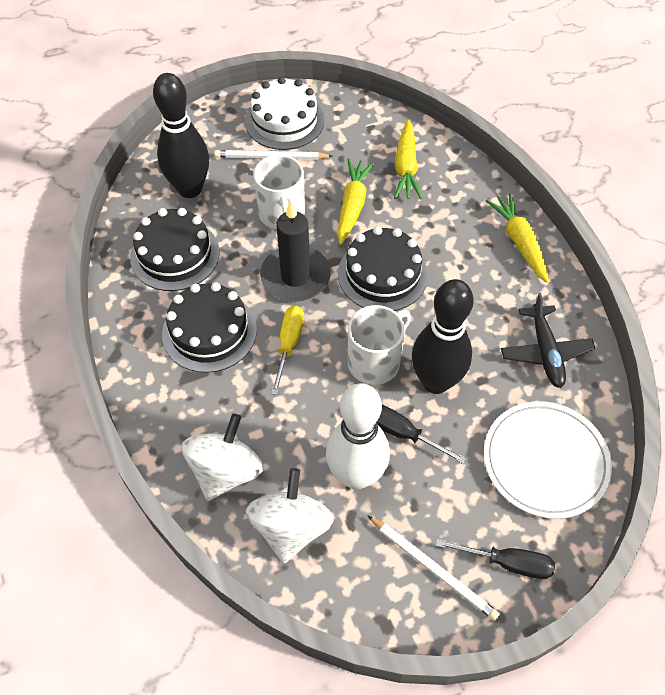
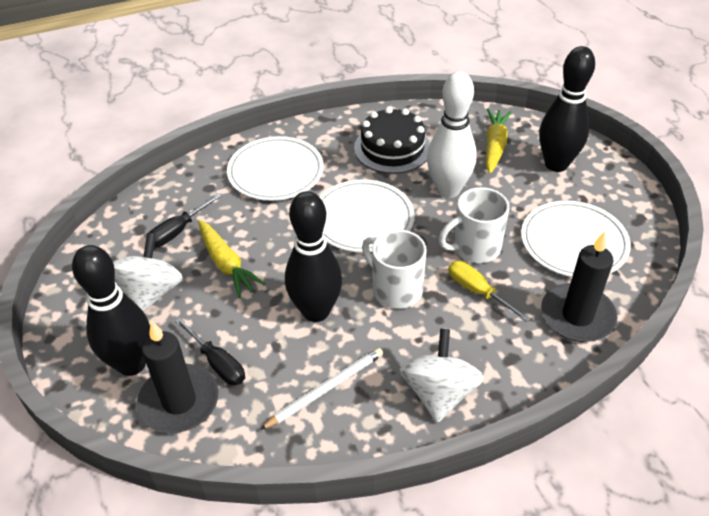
black bowling pin: 2 -> 3
black cake: 3 -> 1
black candle: 1 -> 2
black plane: 1 -> 0
white cake: 1 -> 0
white pencil: 2 -> 1
white plate: 1 -> 3
yellow carrot: 3 -> 2

